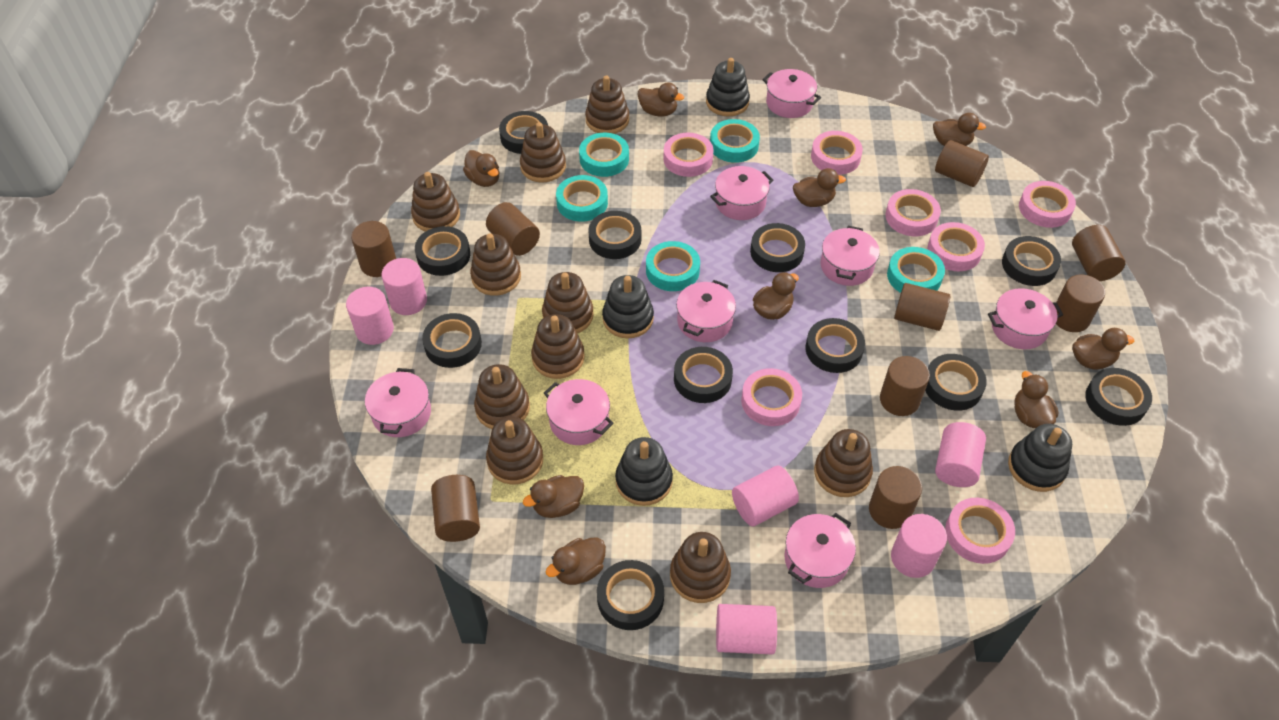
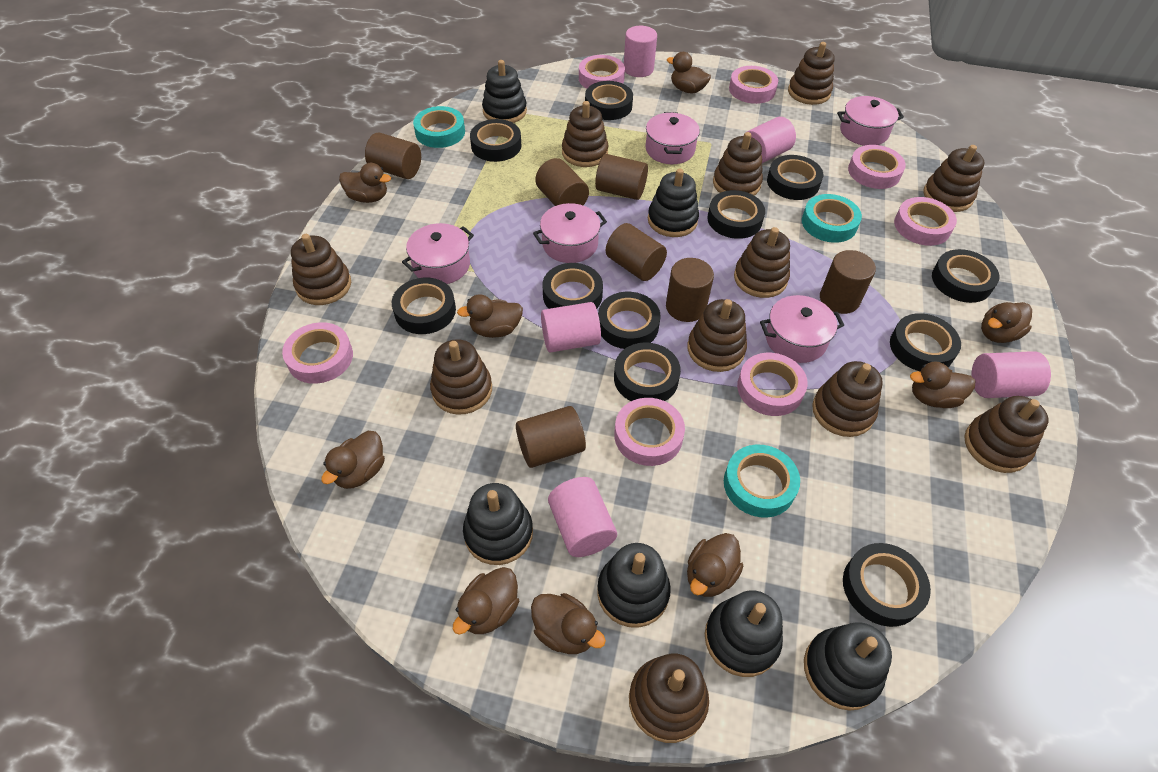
black stacking toy: 4 -> 6
brown cylinder: 9 -> 7
brown stacking toy: 10 -> 11
pink cylinder: 6 -> 5
pink pot: 8 -> 5
turquoise tape: 5 -> 3

